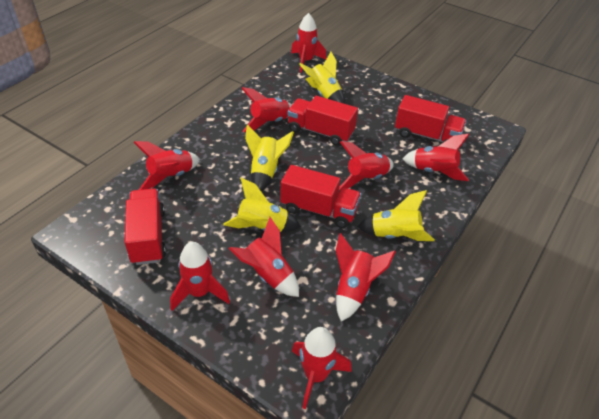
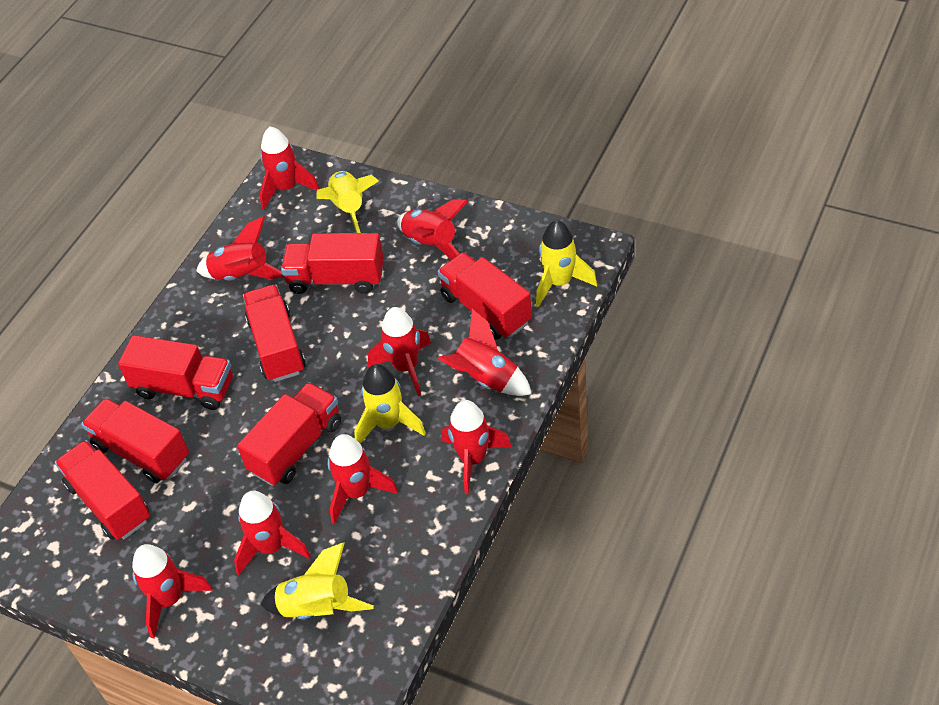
red truck: 4 -> 7

